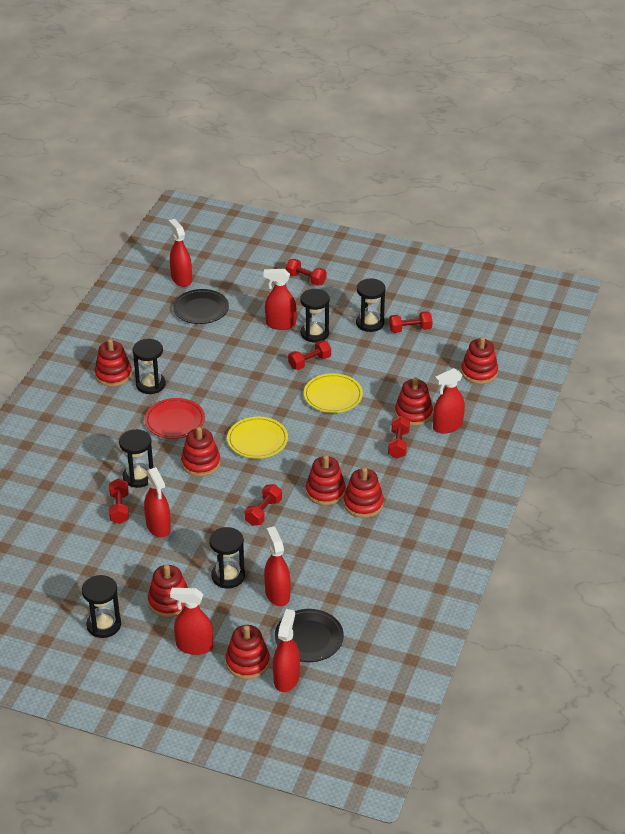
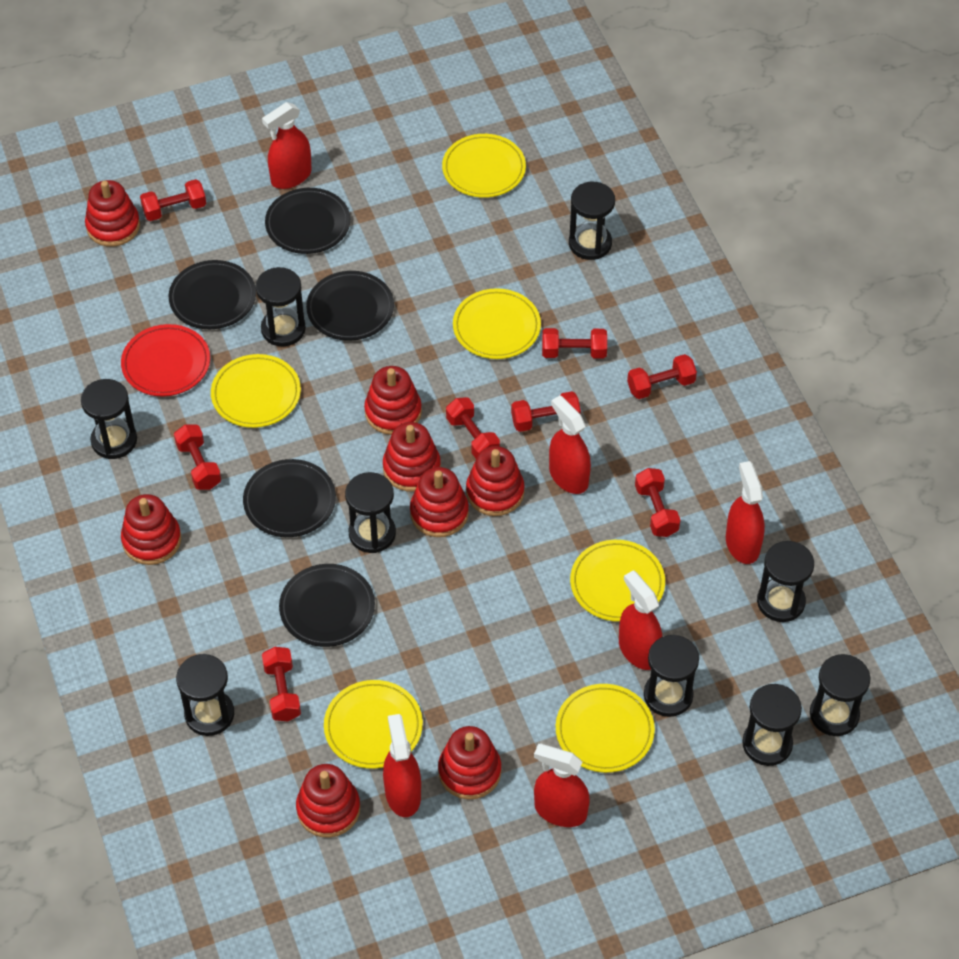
black hourglass: 6 -> 9
black plate: 2 -> 5
red dumbbell: 6 -> 8
red spray bottle: 7 -> 6
yellow plate: 2 -> 6

